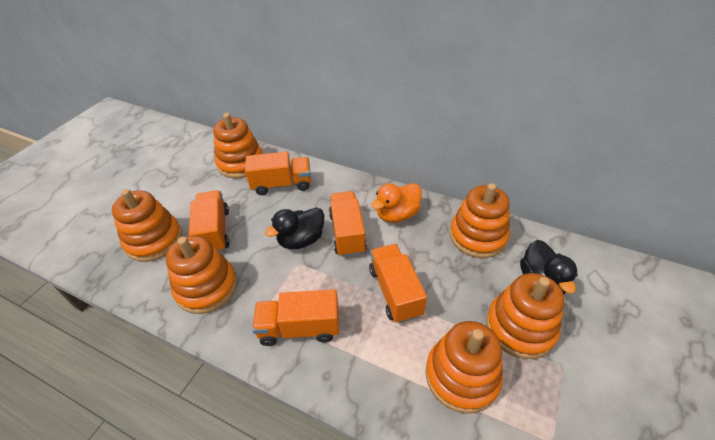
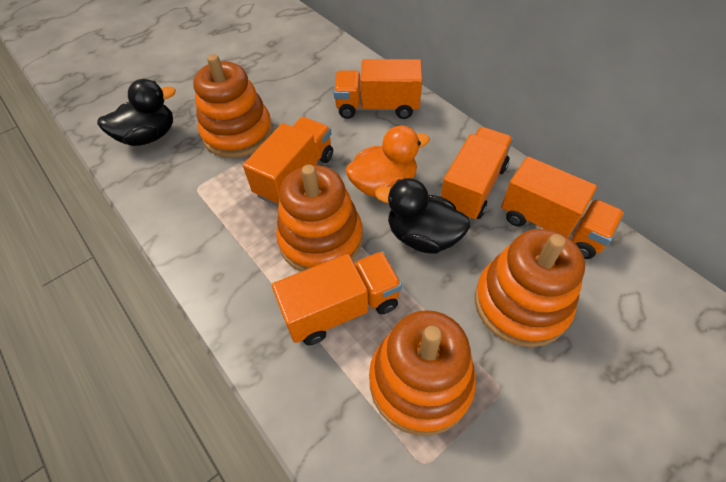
orange stacking toy: 6 -> 4

